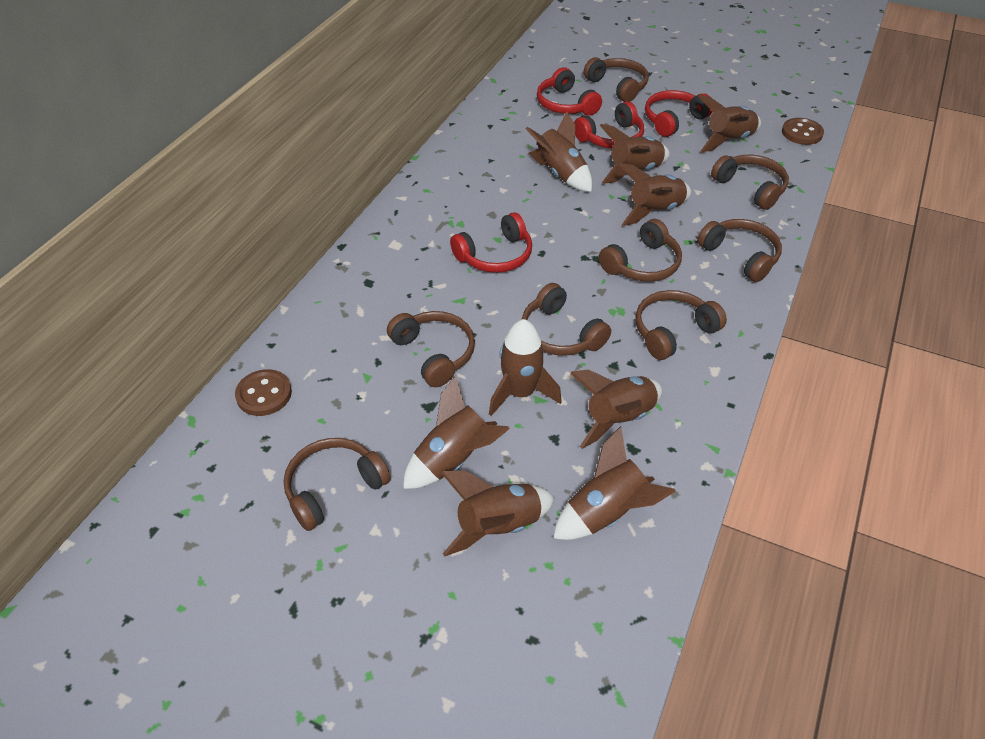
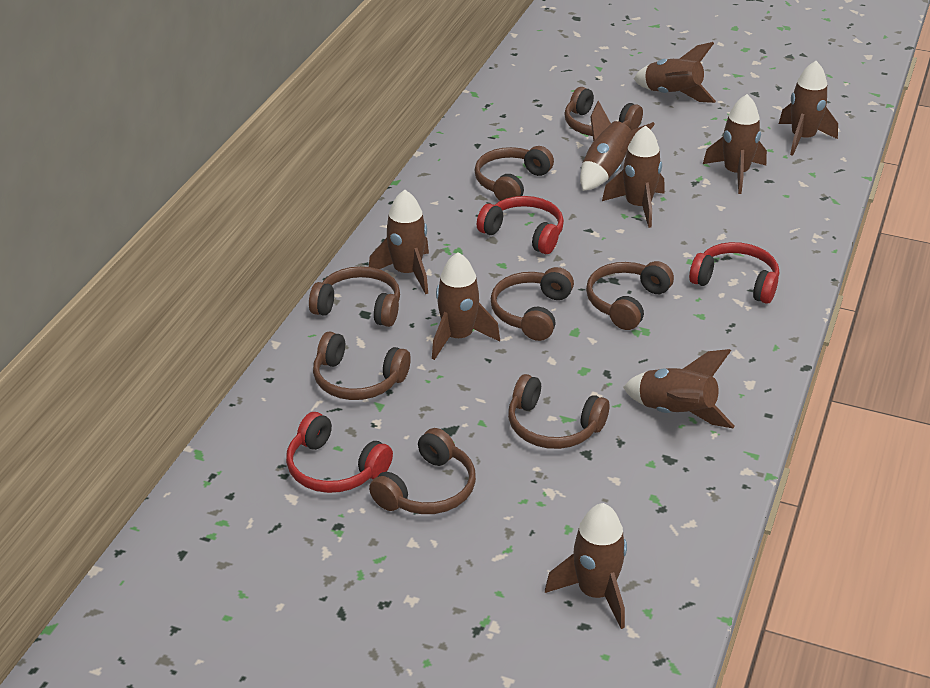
brown button: 2 -> 0
red headphones: 4 -> 3

